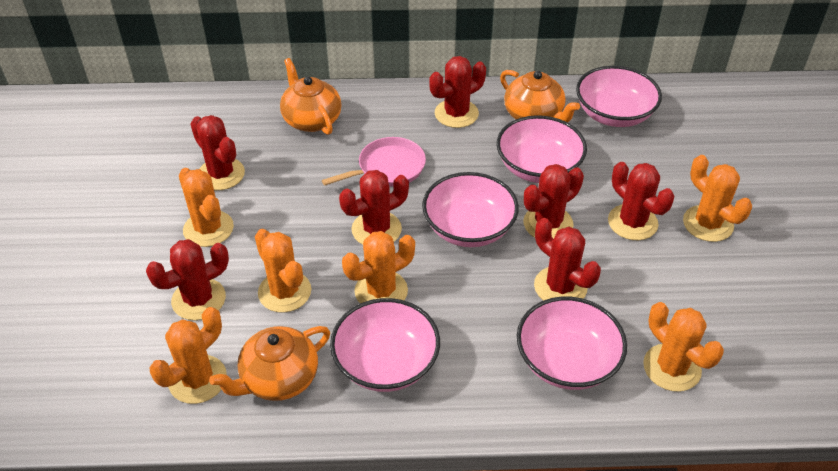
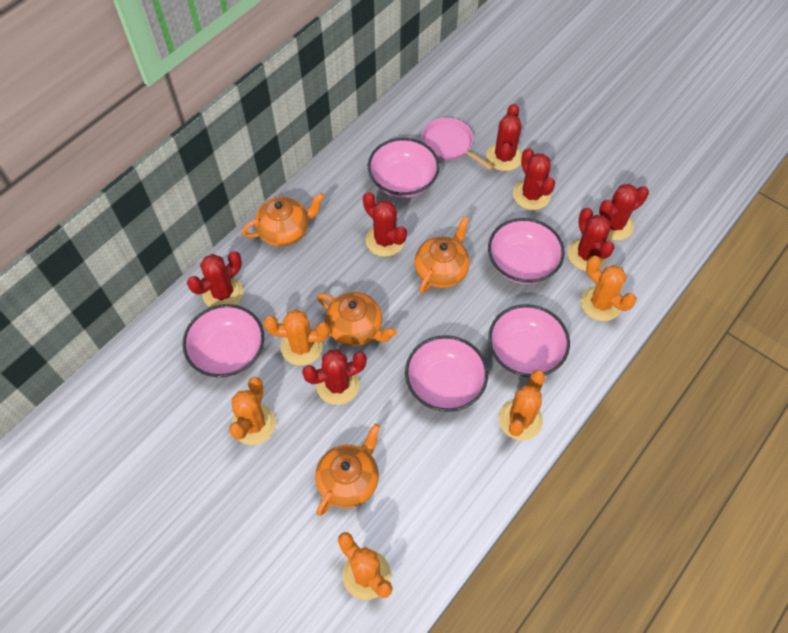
orange cactus: 6 -> 5
orange teapot: 3 -> 4

